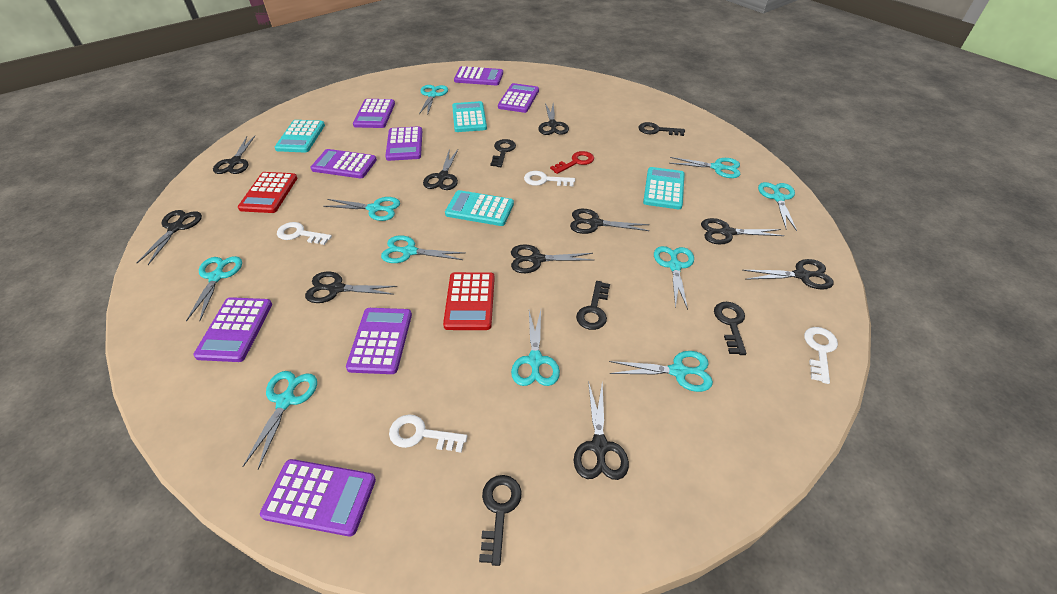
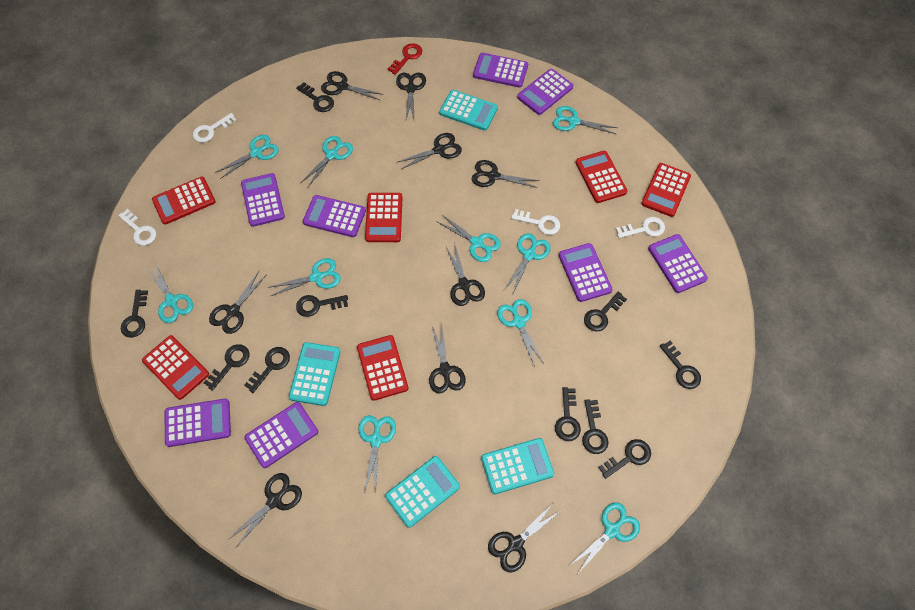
black key: 5 -> 10
black scissors: 10 -> 9
red calculator: 2 -> 6

